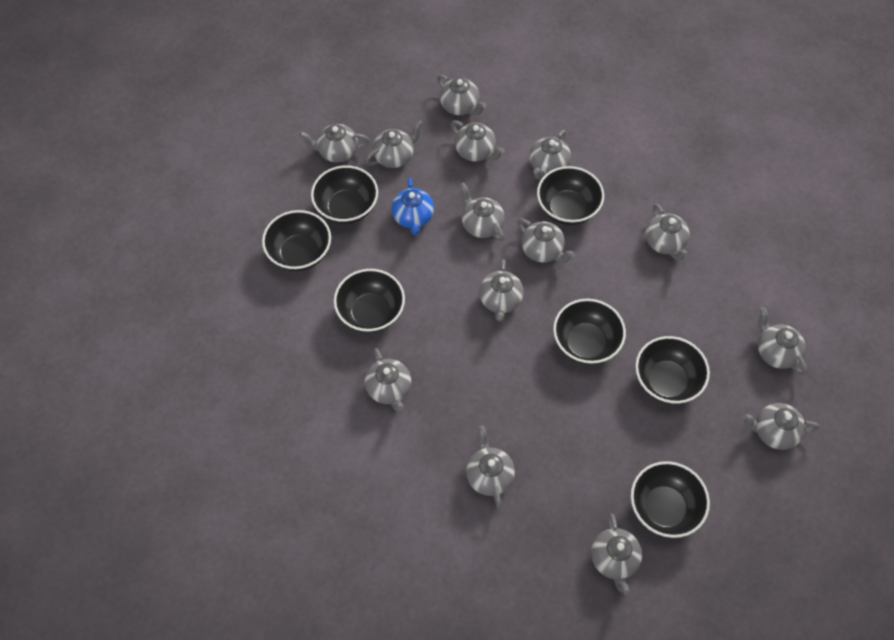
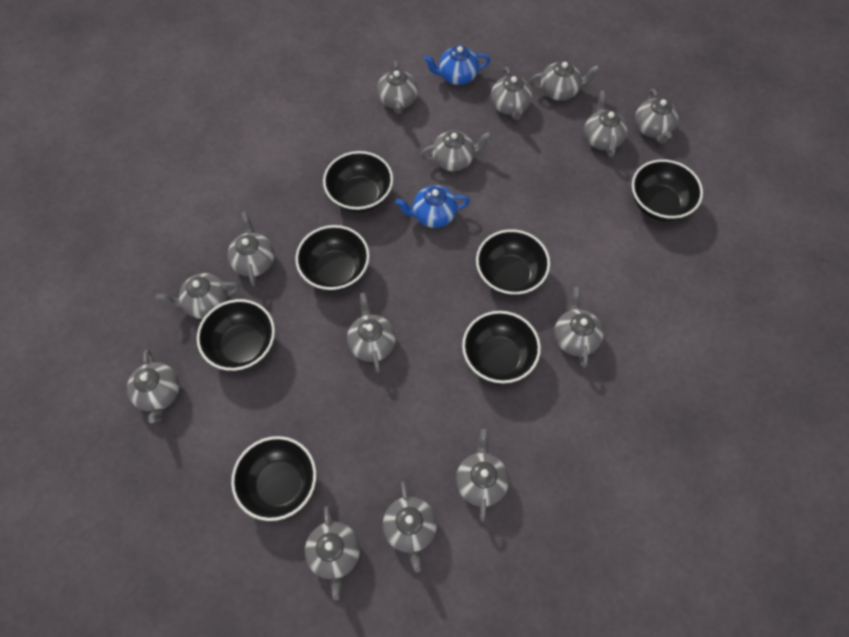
blue teapot: 1 -> 2

